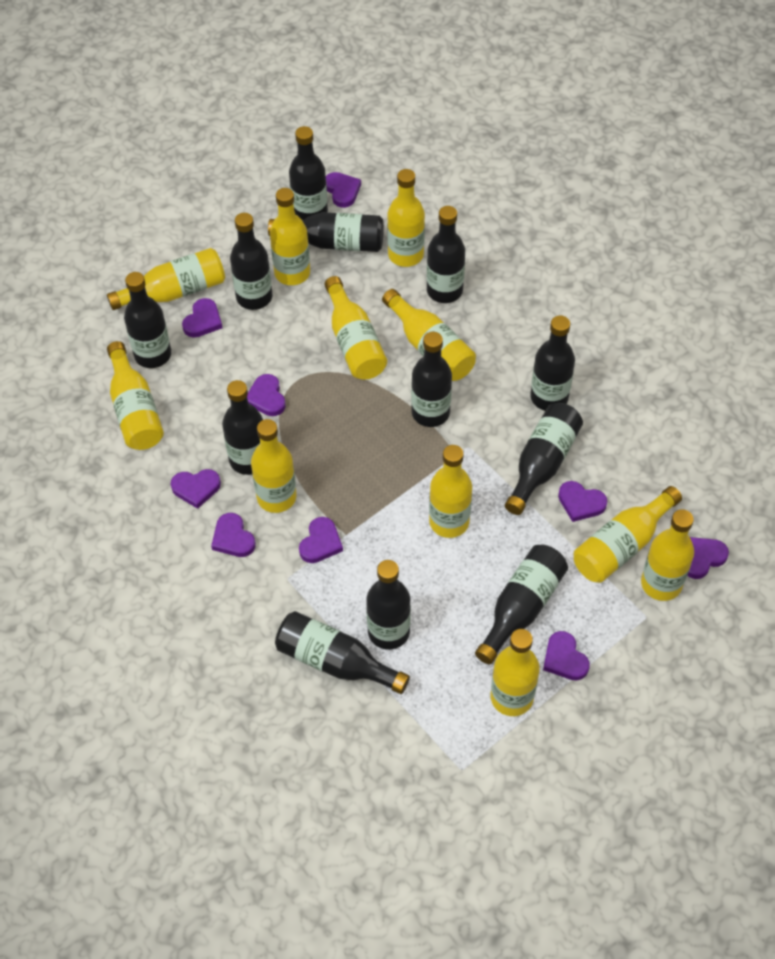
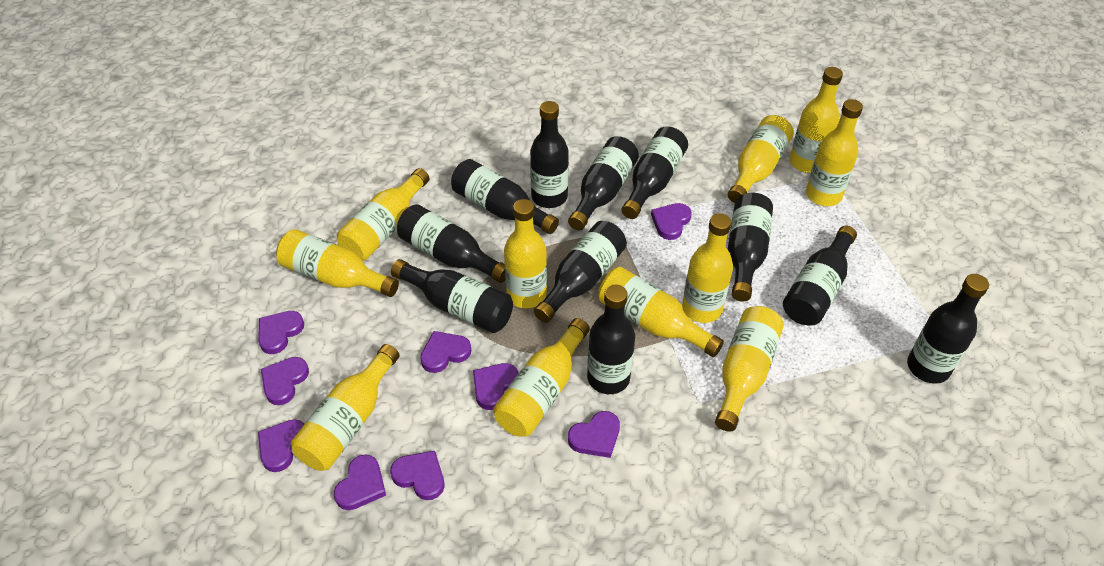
black bottle: 12 -> 11

